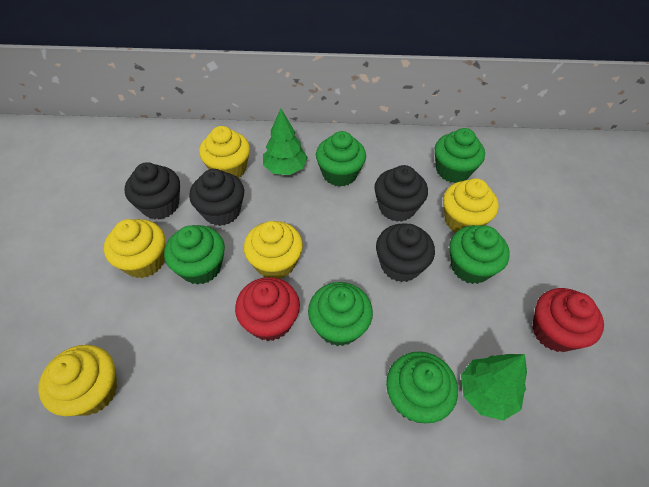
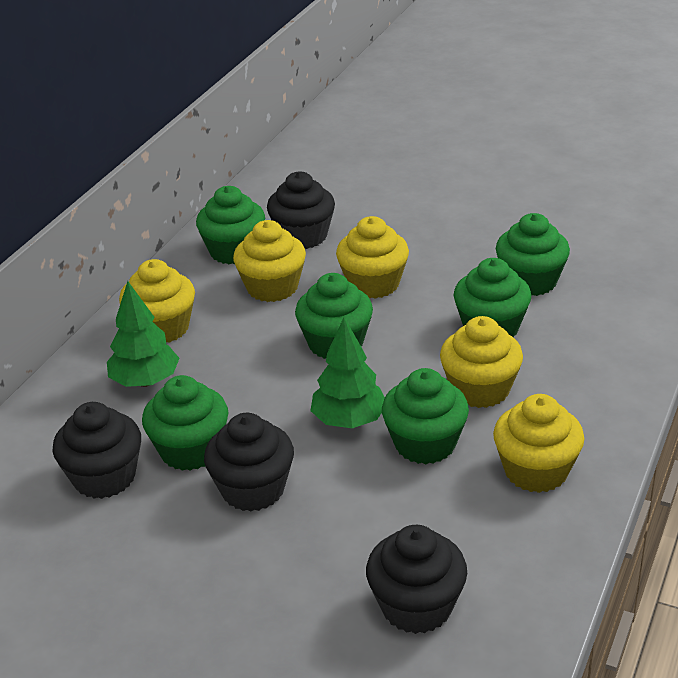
red cupcake: 2 -> 0

